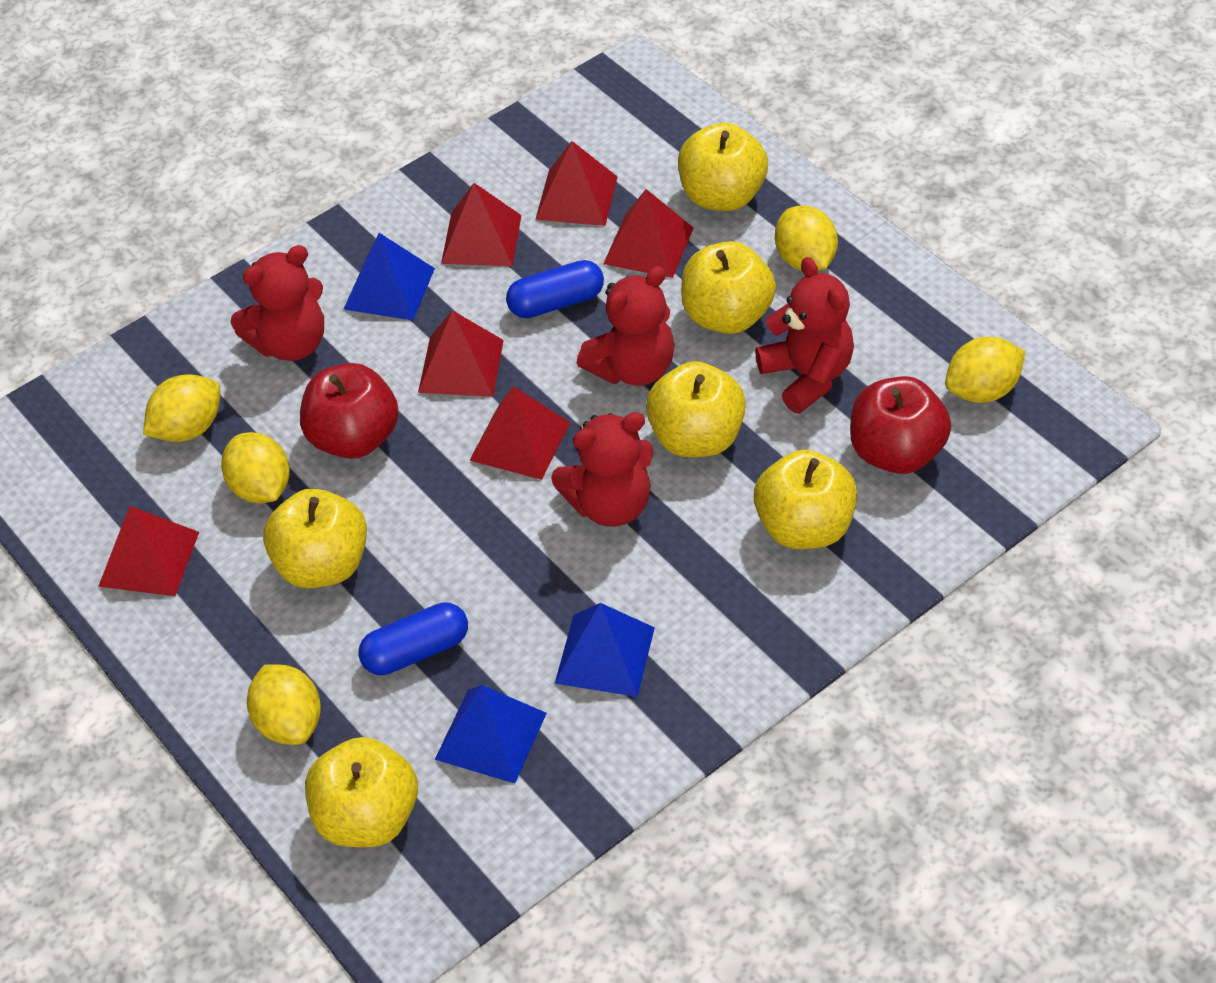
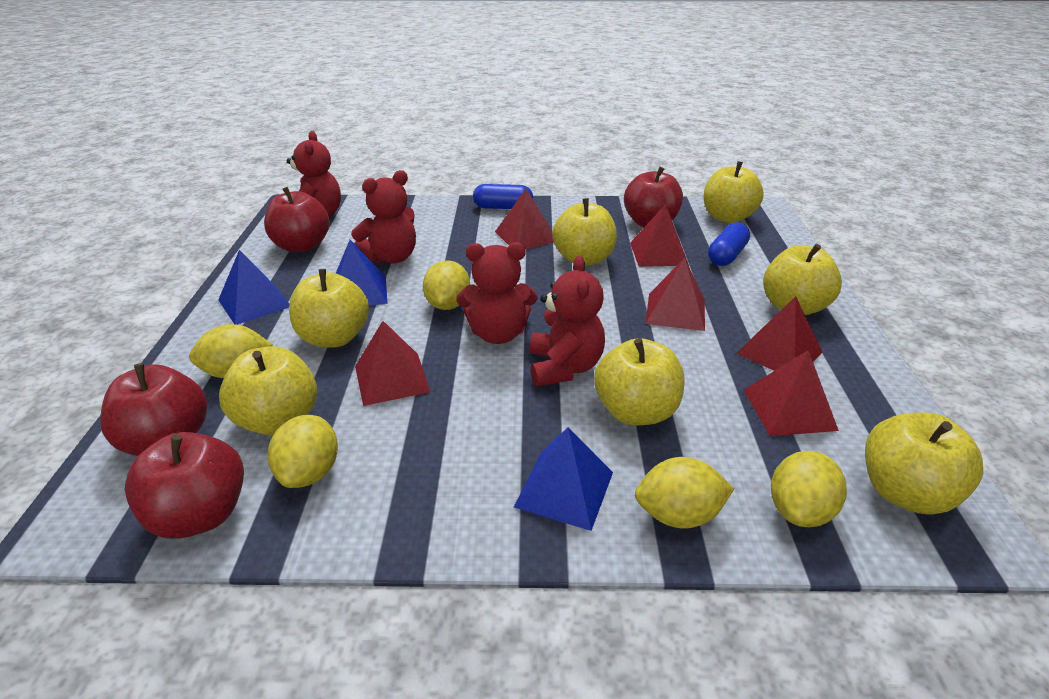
red apple: 2 -> 4
yellow apple: 6 -> 7

